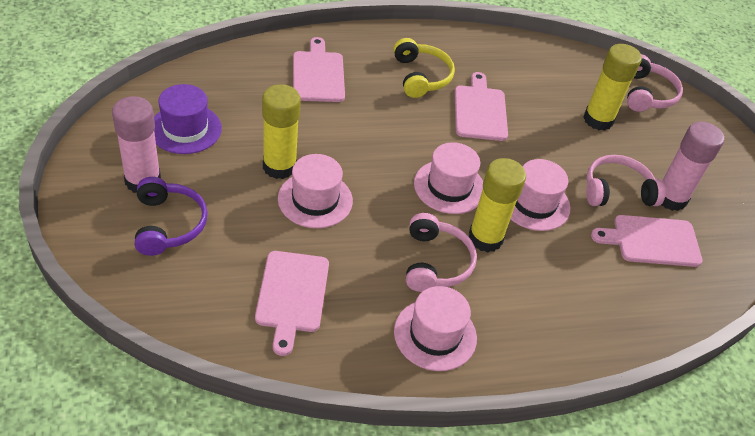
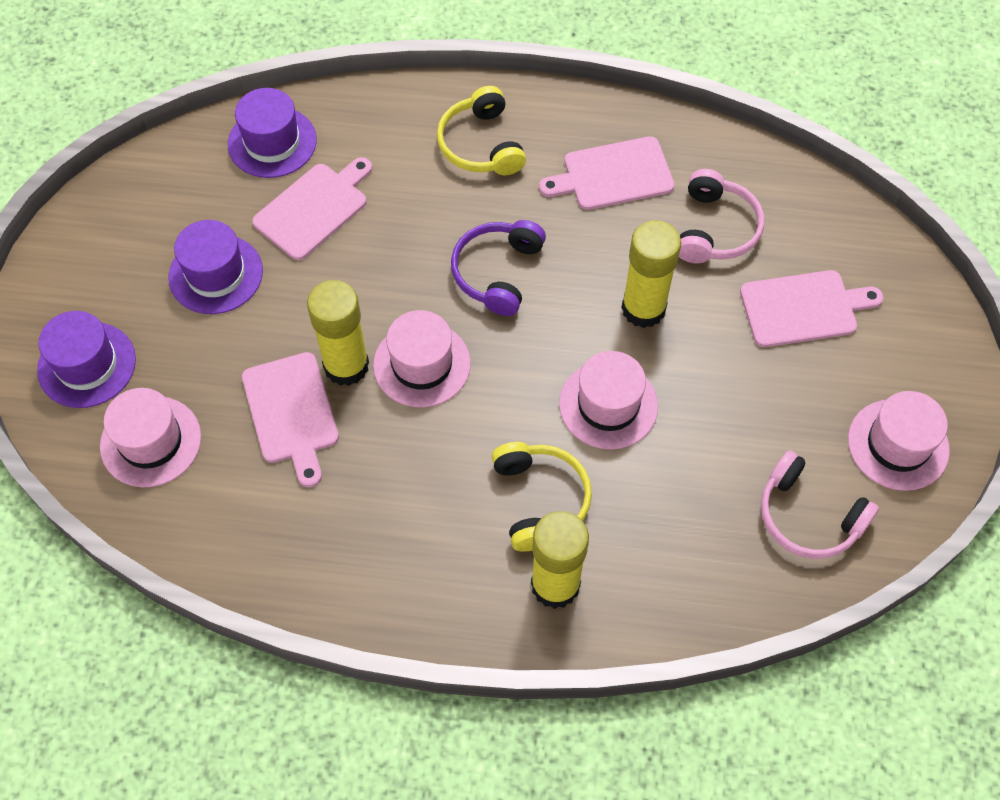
pink glue stick: 2 -> 0
pink headphones: 3 -> 2
purple hat: 1 -> 3
yellow headphones: 1 -> 2

